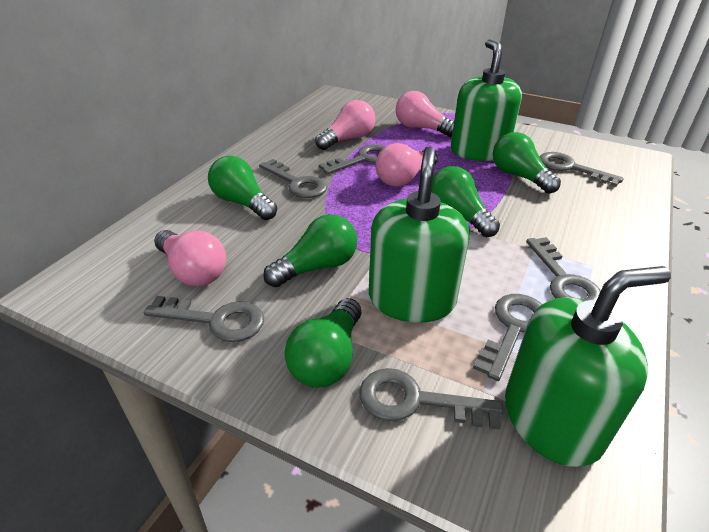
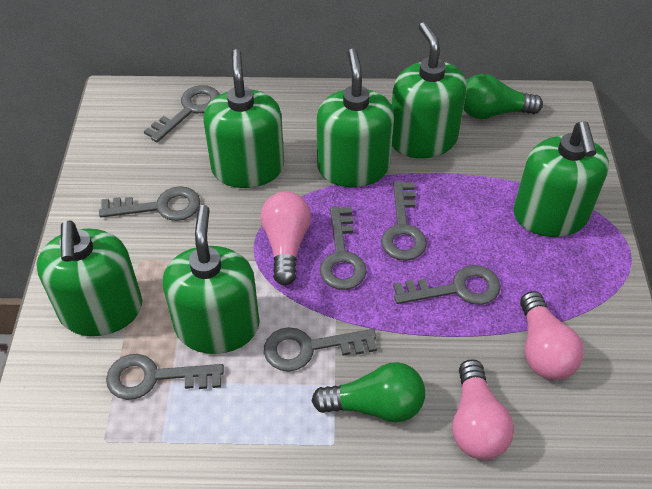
green light bulb: 5 -> 2
green soap dispenser: 3 -> 6
pink light bulb: 4 -> 3

